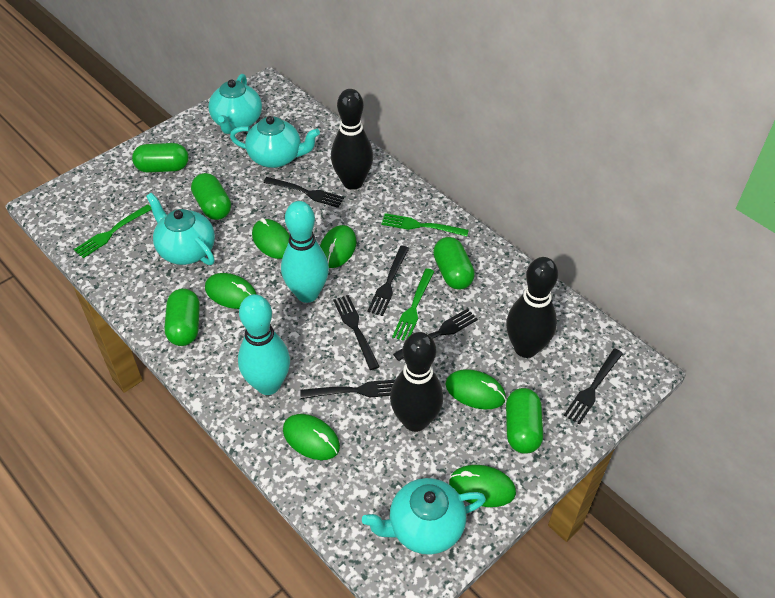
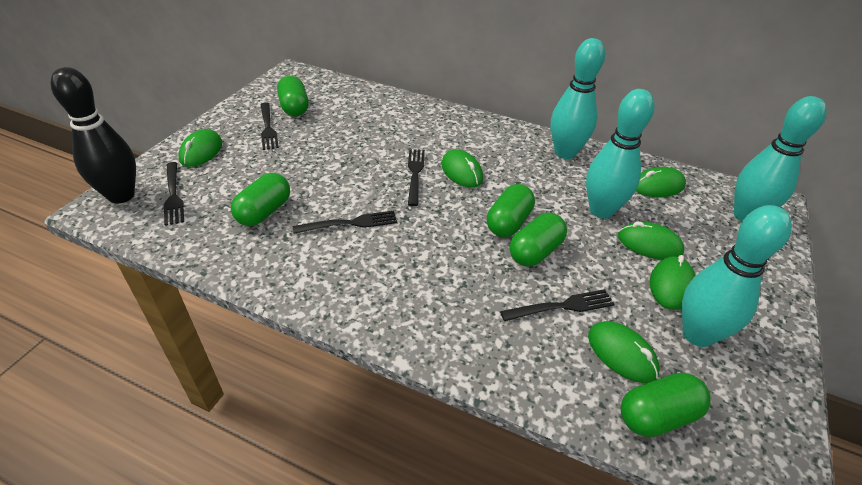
black bowling pin: 3 -> 1
black fork: 6 -> 5
green fork: 3 -> 0
turquoise bowling pin: 2 -> 4
turquoise teapot: 4 -> 0

